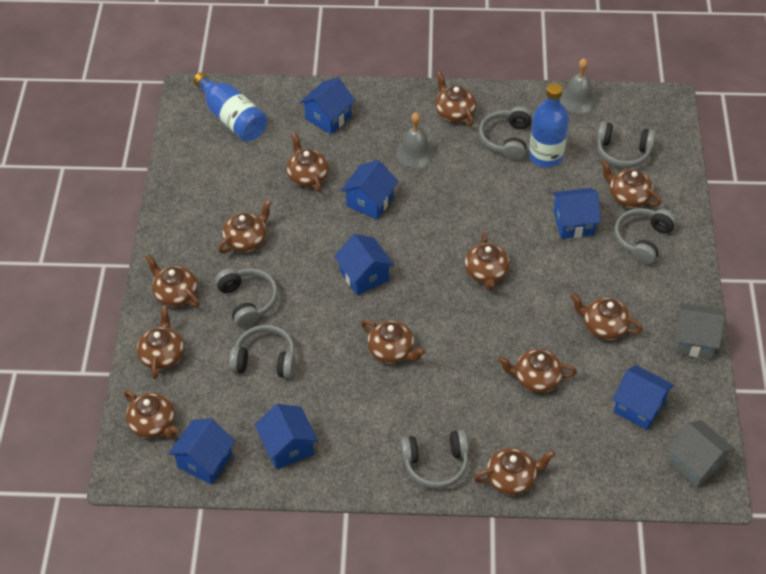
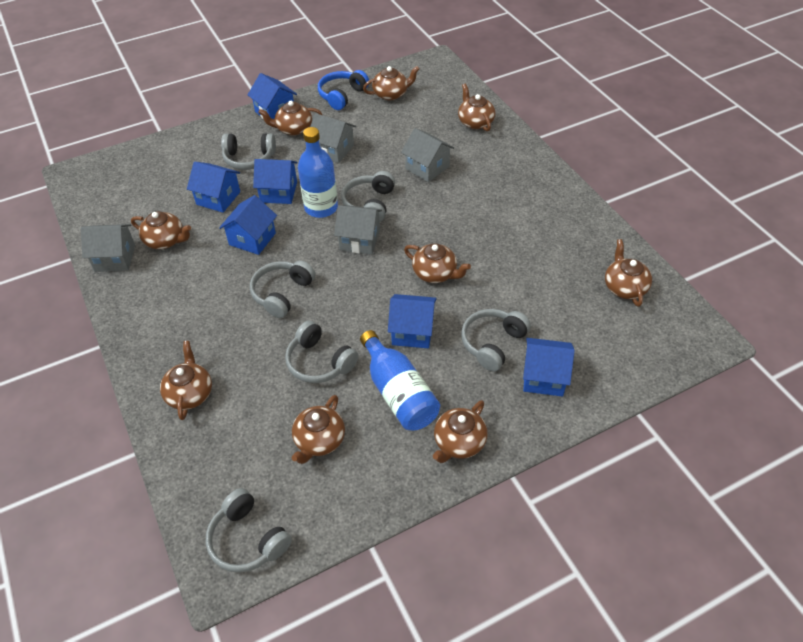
blue headphones: 0 -> 1
blue house: 7 -> 6
brown teapot: 12 -> 9
grey bell: 2 -> 0
grey house: 2 -> 4

